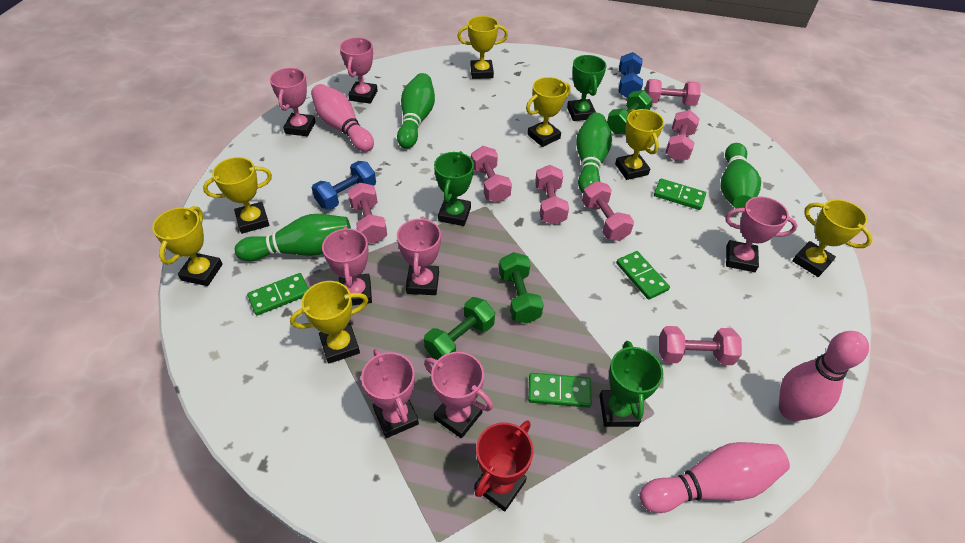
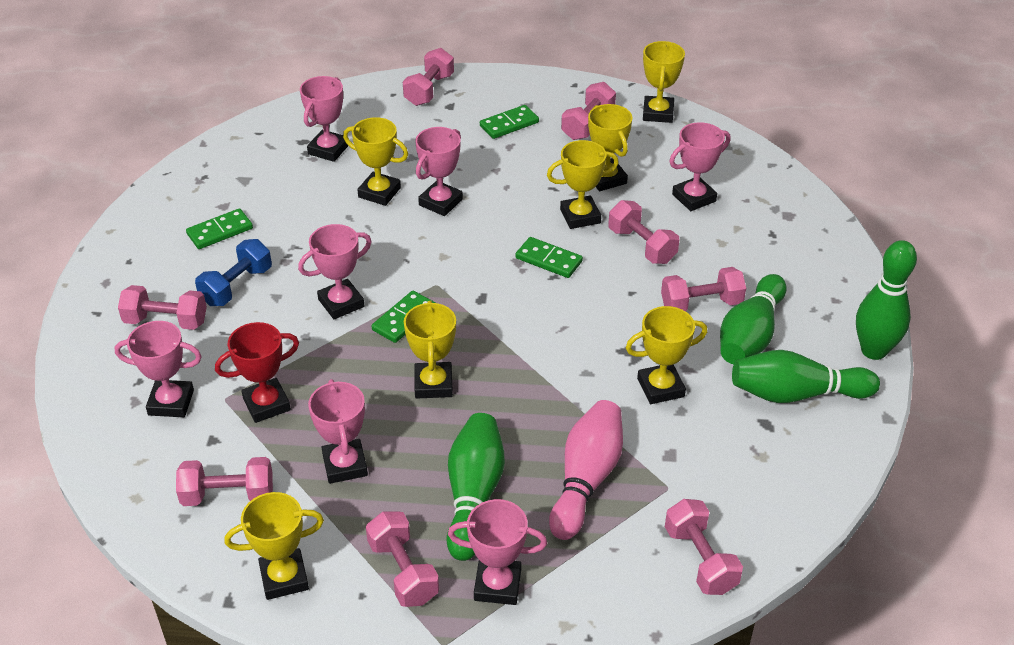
blue dumbbell: 2 -> 1
green dumbbell: 3 -> 0
green trophy: 3 -> 0
pink bowling pin: 3 -> 1
pink dumbbell: 7 -> 8

